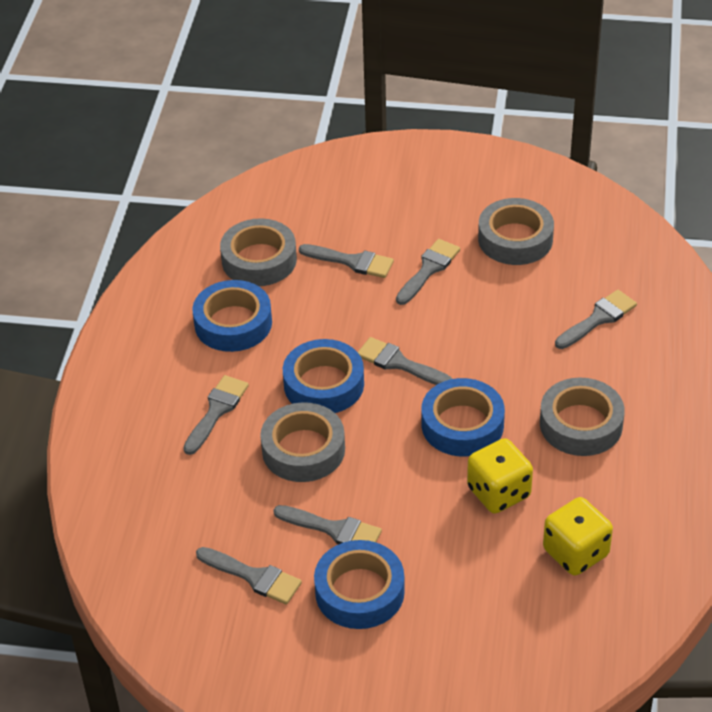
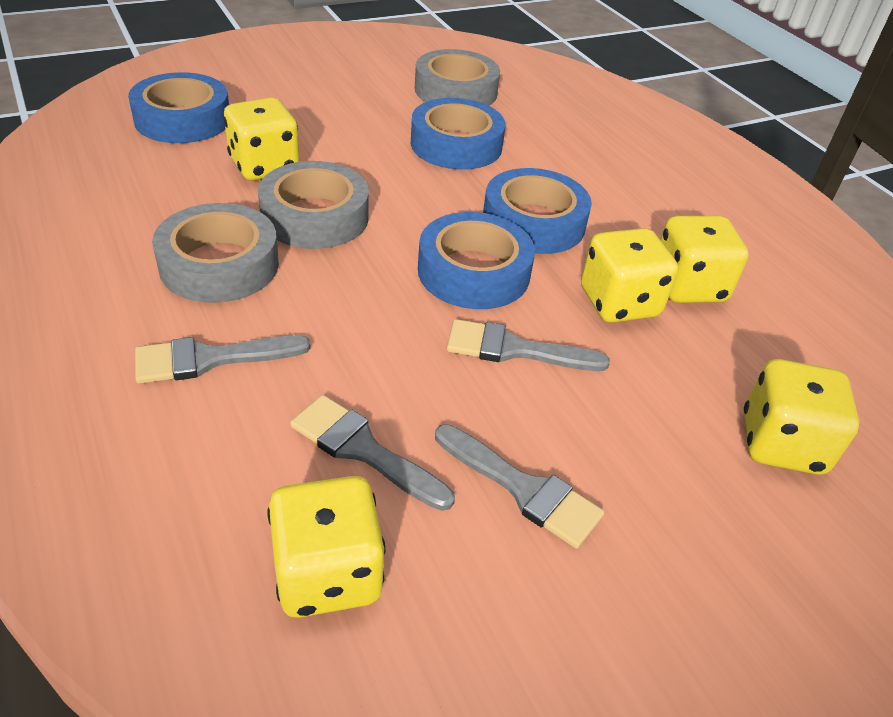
grey brush: 7 -> 4
grey tape: 4 -> 3
yellow dice: 2 -> 5

